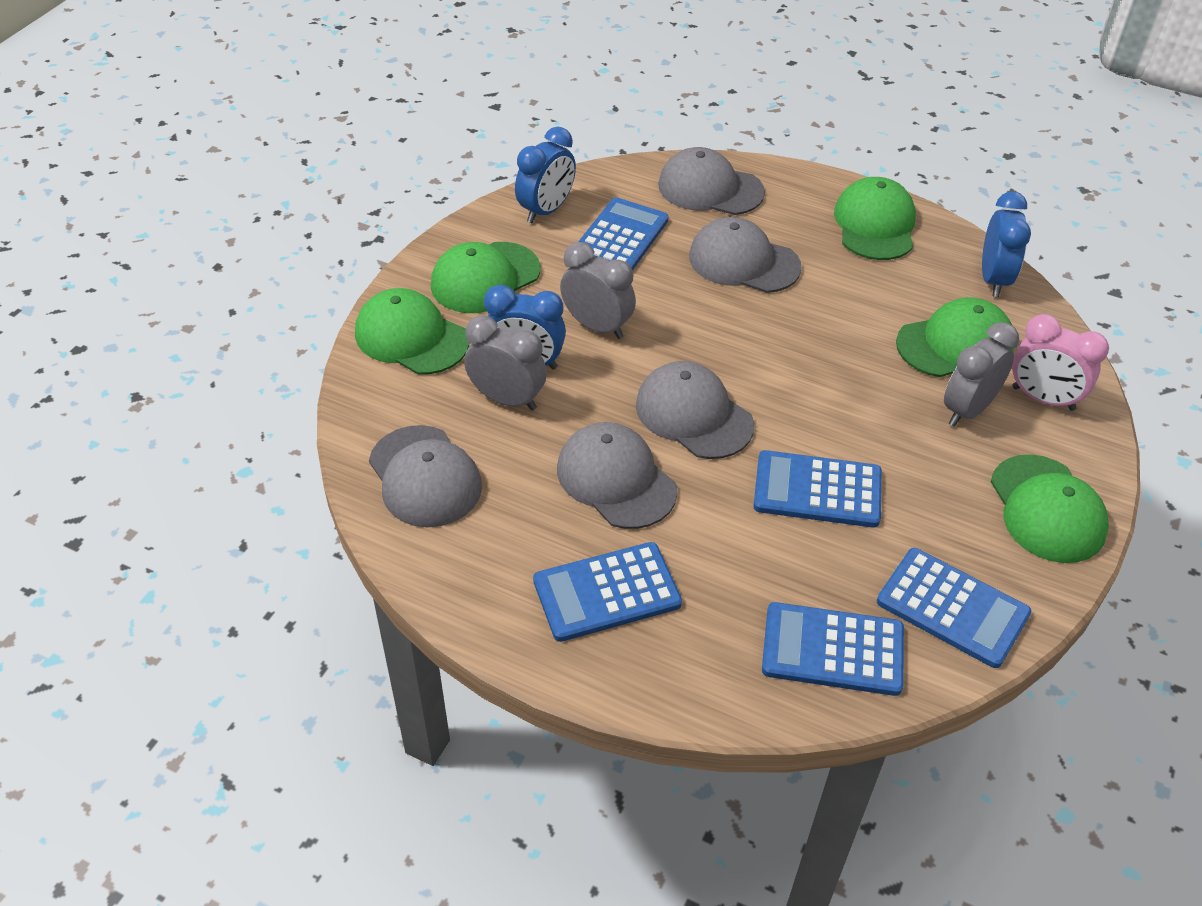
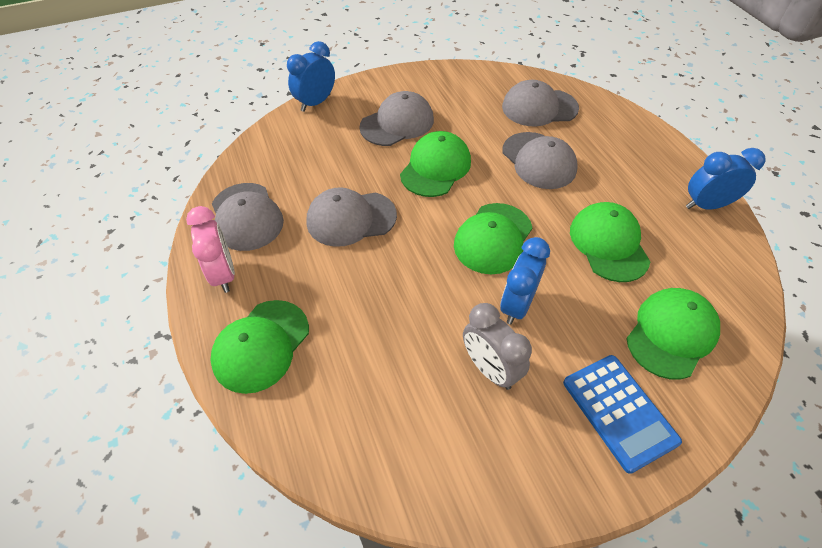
blue calculator: 5 -> 1
grey clock: 3 -> 1

